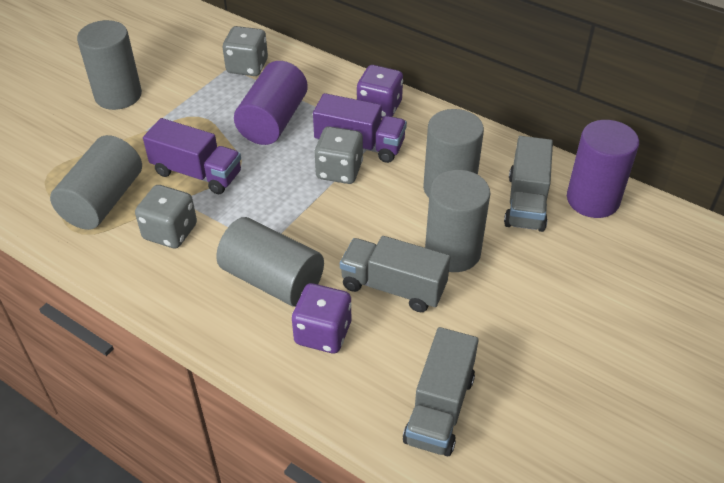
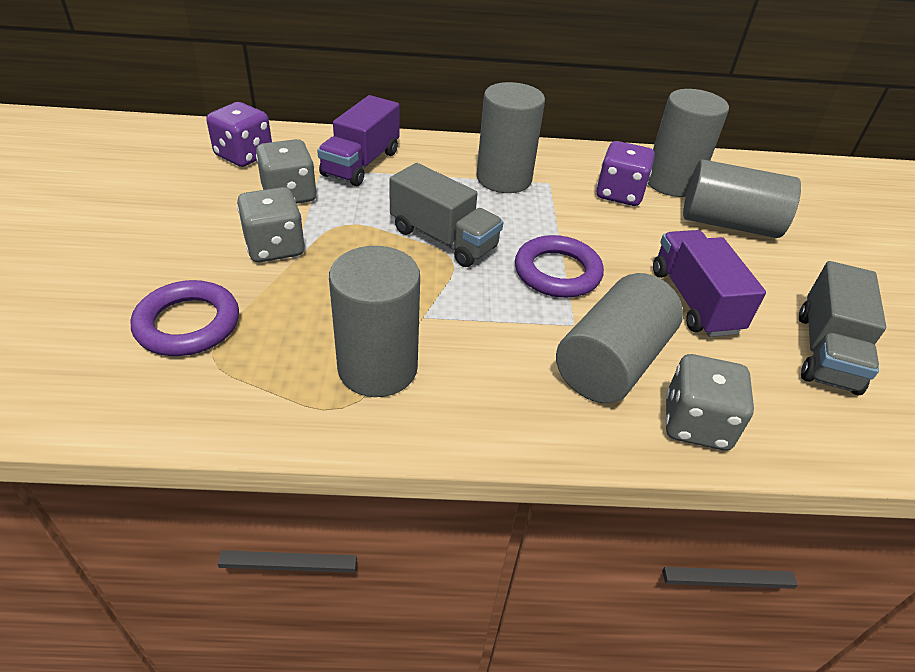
grey truck: 3 -> 2
purple cylinder: 2 -> 0
purple ring: 0 -> 2

